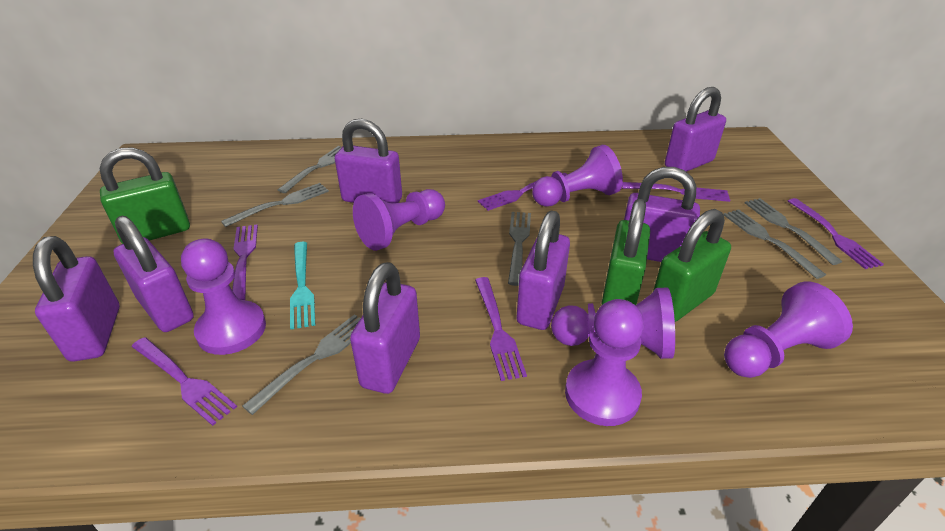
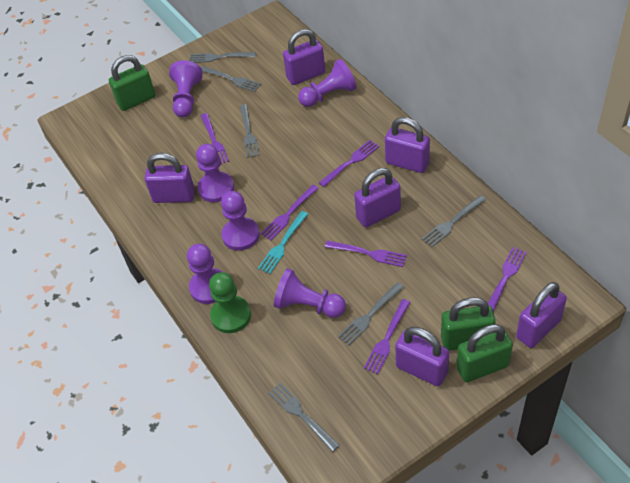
green pawn: 0 -> 1
purple padlock: 7 -> 6

